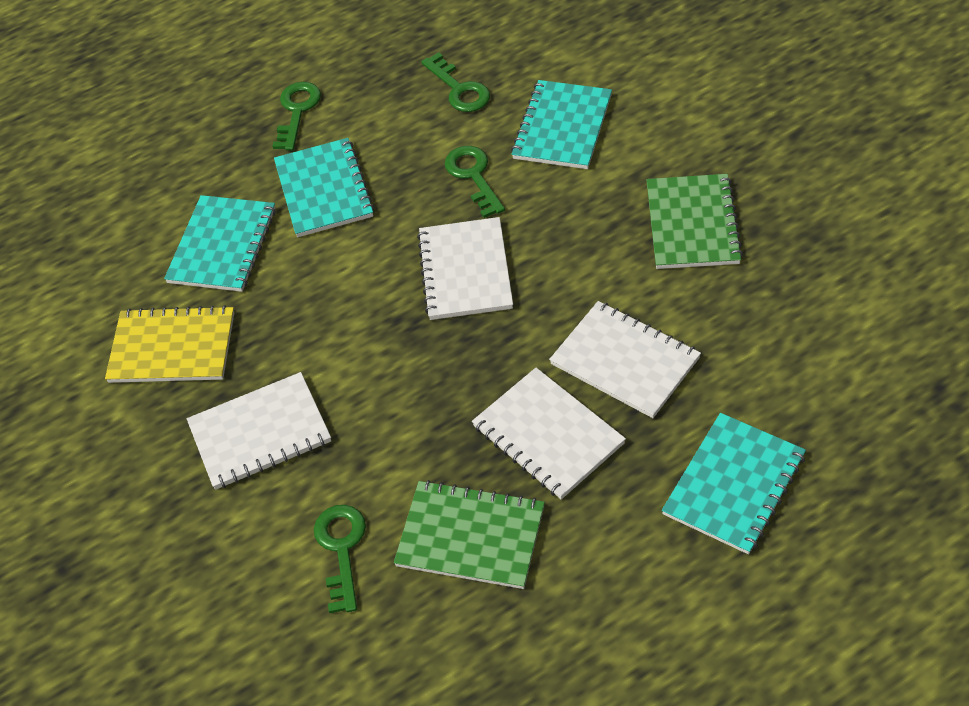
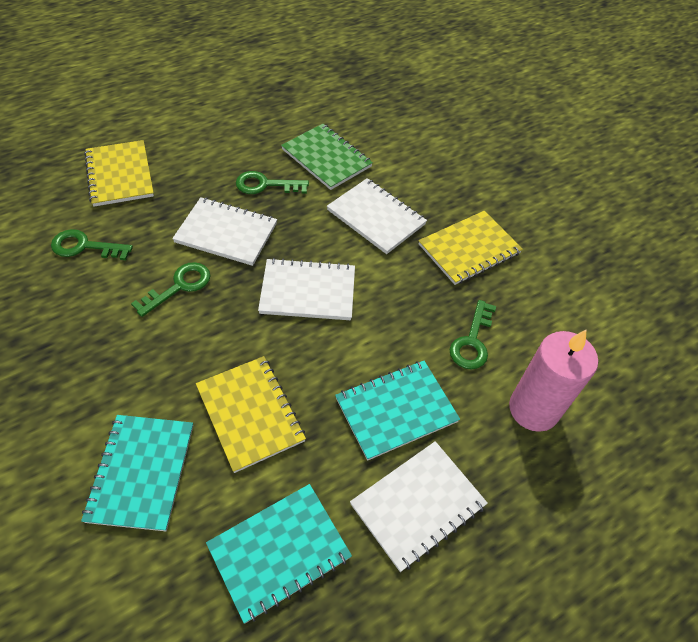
green notebook: 2 -> 1
pink candle: 0 -> 1
turquoise notebook: 4 -> 3
yellow notebook: 1 -> 3

